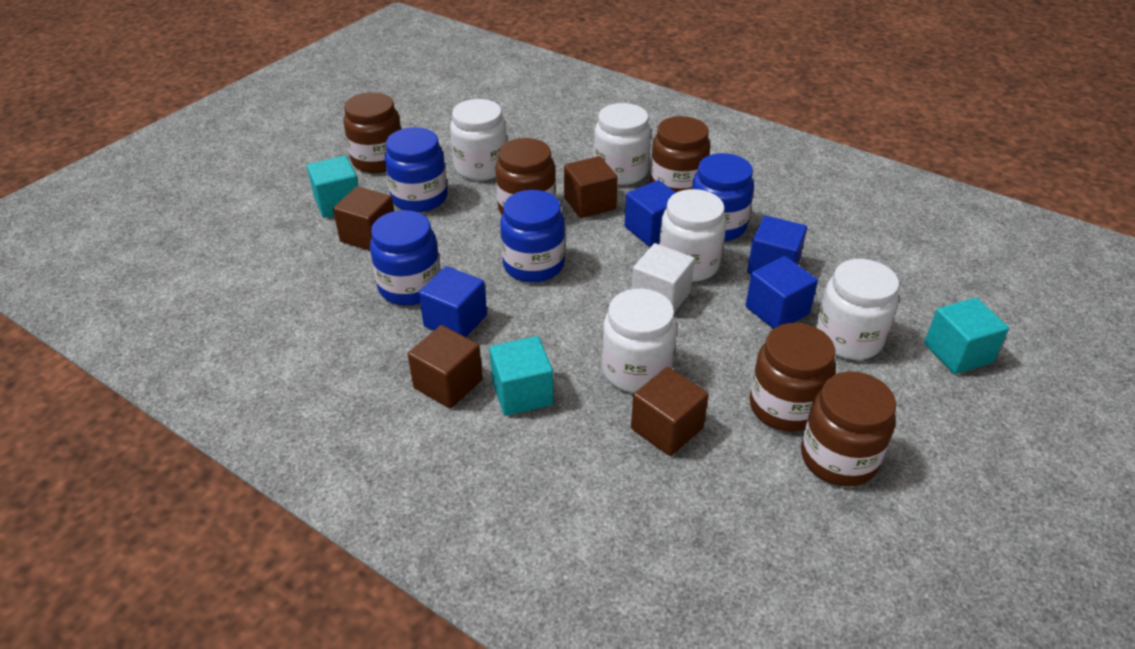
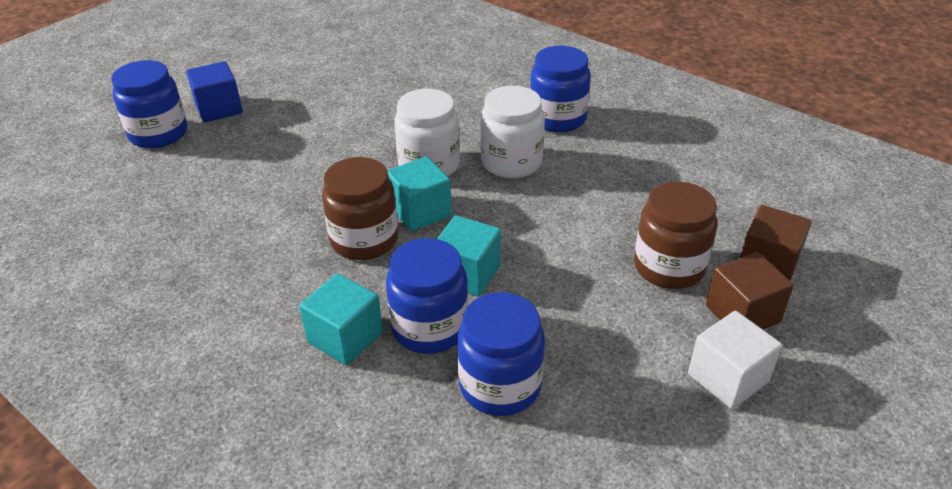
blue cube: 4 -> 1
brown cube: 4 -> 2
brown jar: 5 -> 2
white jar: 5 -> 2

